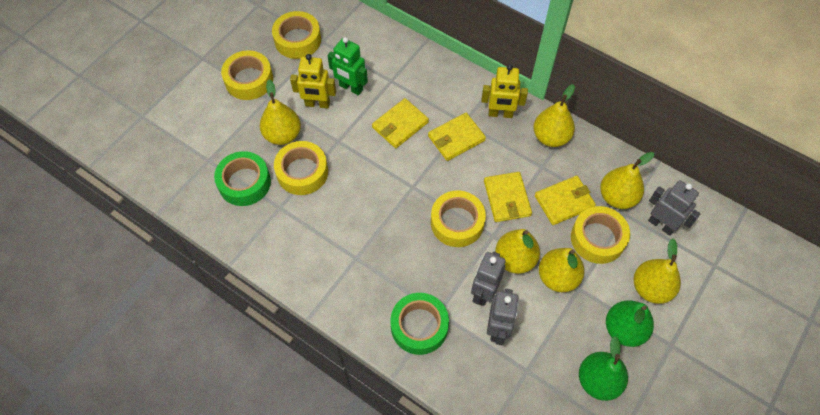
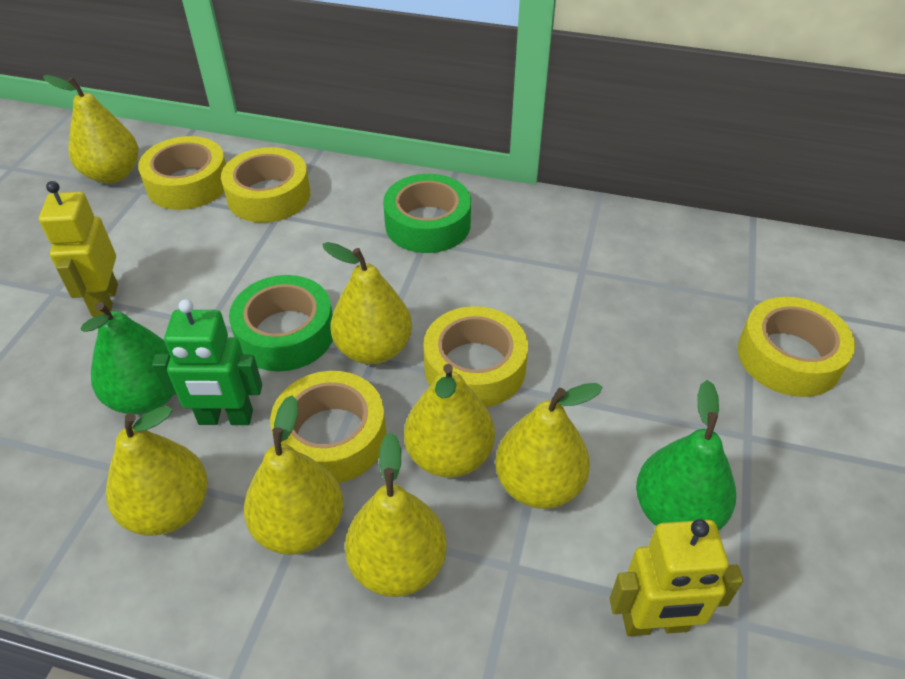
grey robot: 3 -> 0
yellow pear: 6 -> 7
yellow wallet: 4 -> 0

